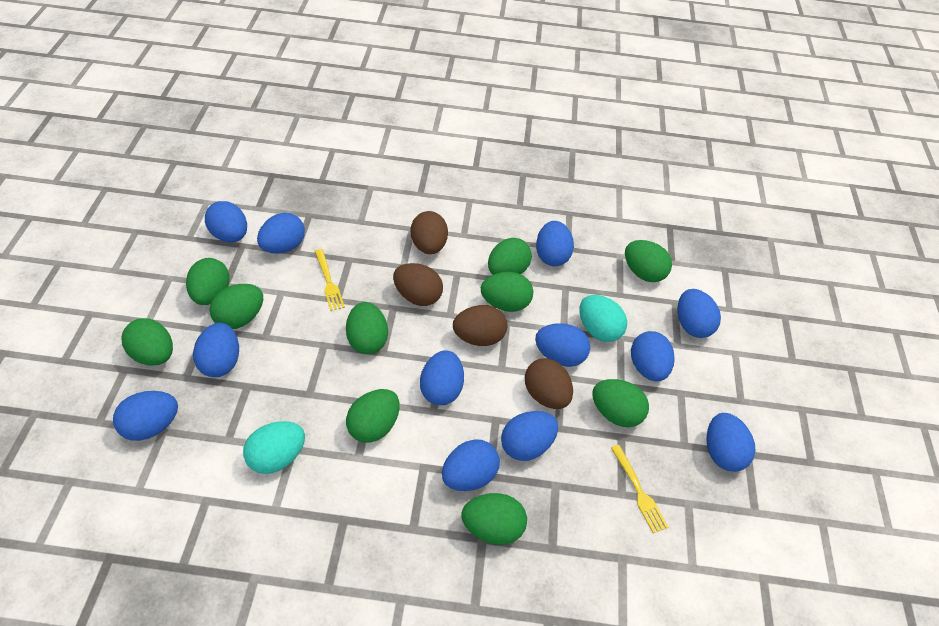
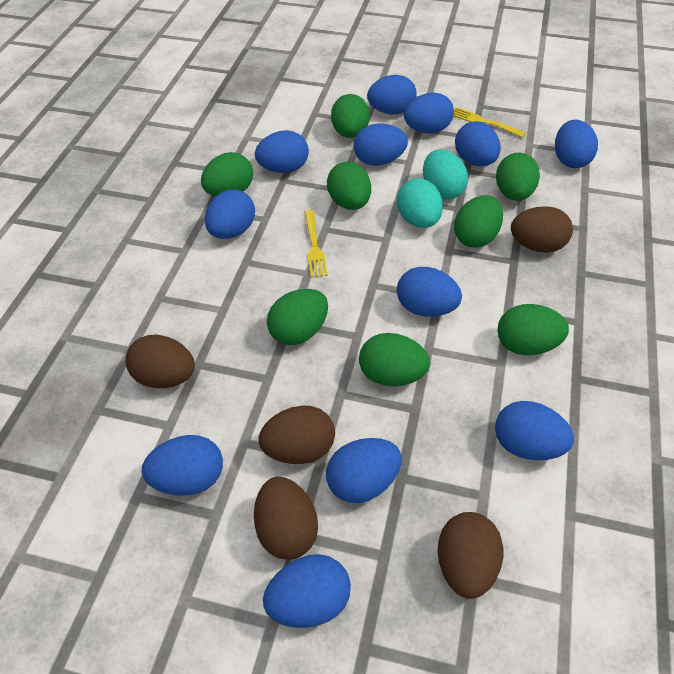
brown egg: 4 -> 5
green egg: 10 -> 8

